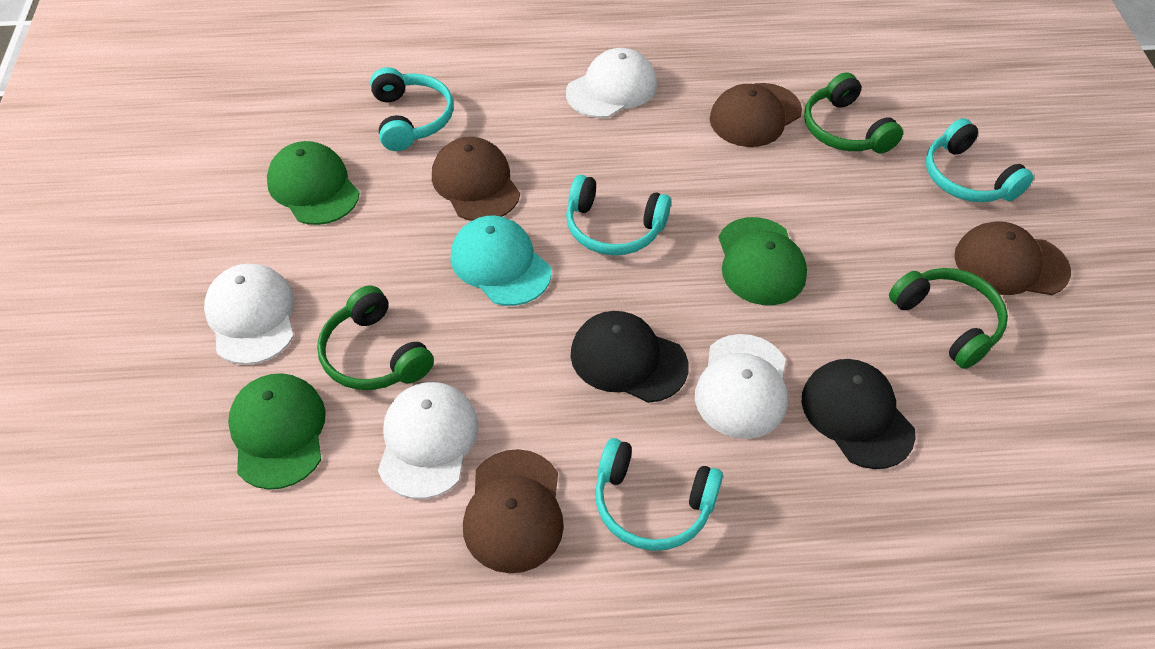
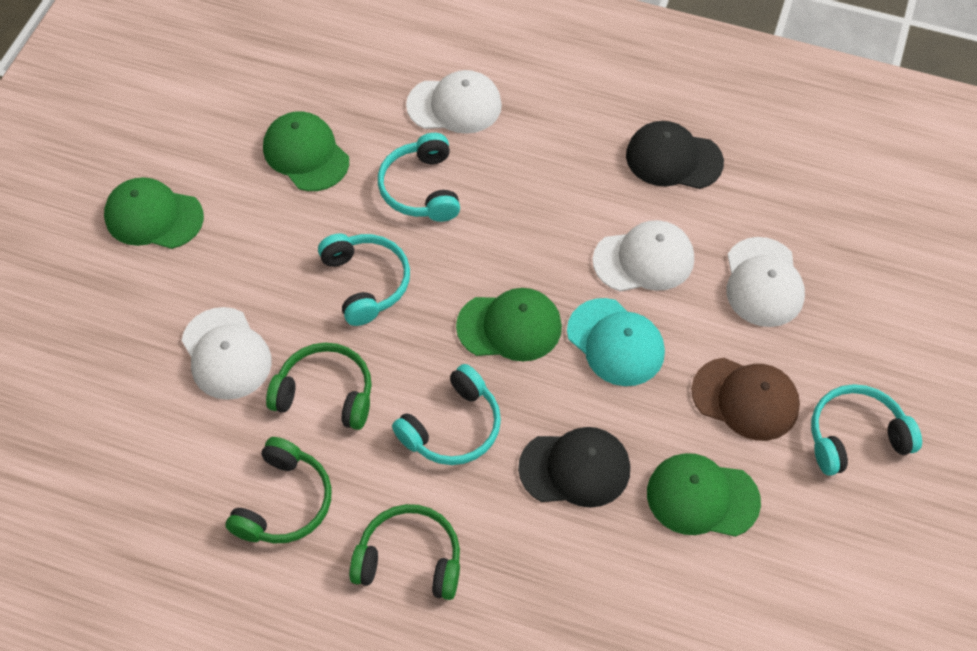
brown cap: 4 -> 1
green cap: 3 -> 4

